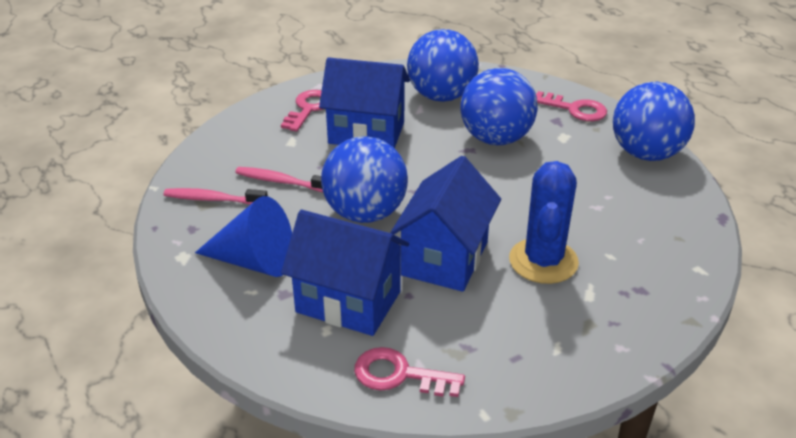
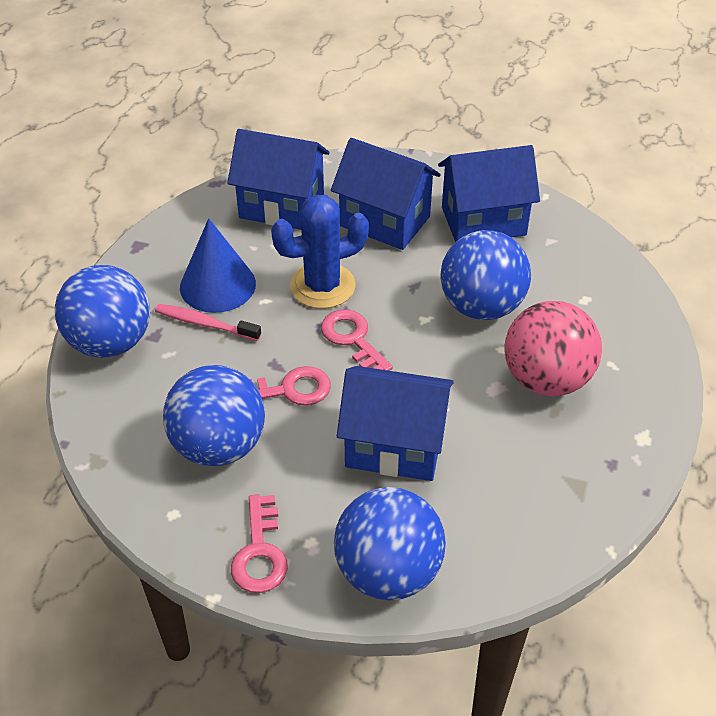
blue house: 3 -> 4
pink ball: 0 -> 1
pink toothbrush: 2 -> 1

